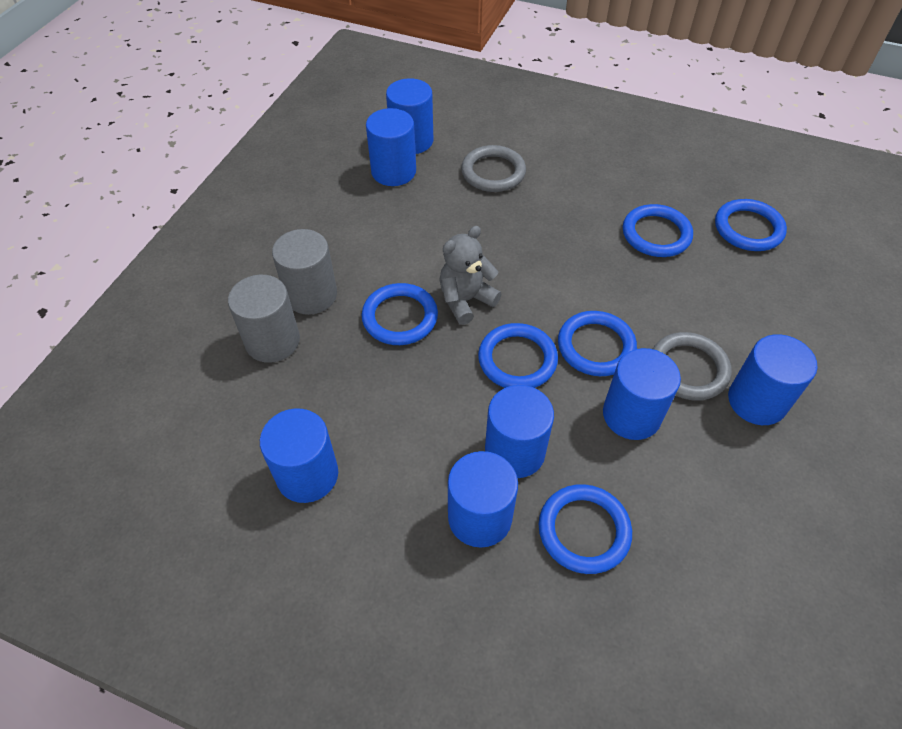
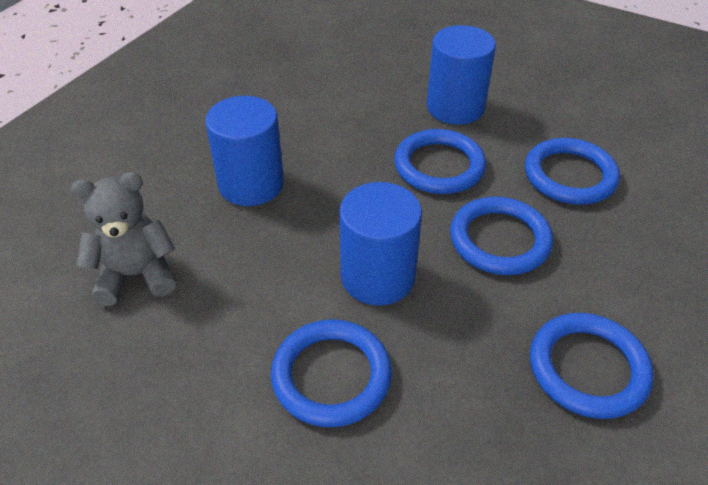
blue cylinder: 7 -> 3
blue ring: 6 -> 5
grey cylinder: 2 -> 0
grey ring: 2 -> 0

